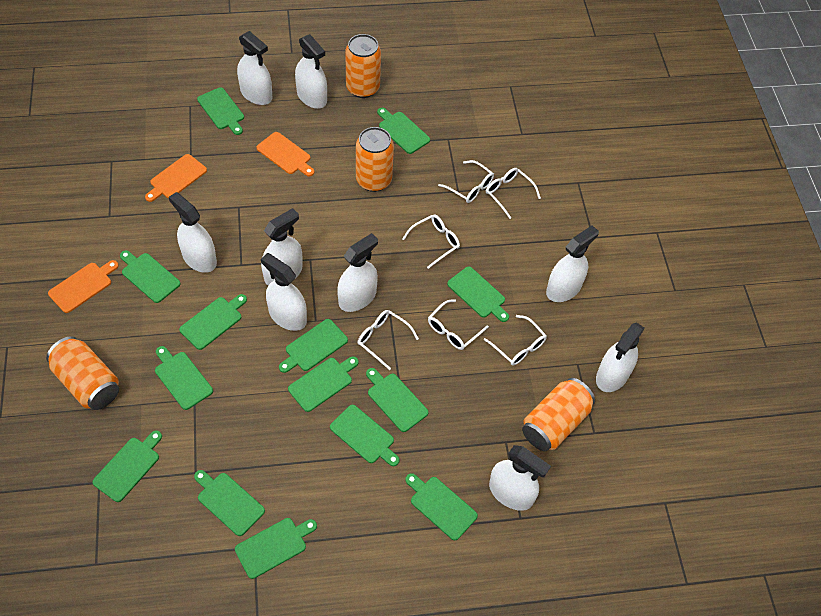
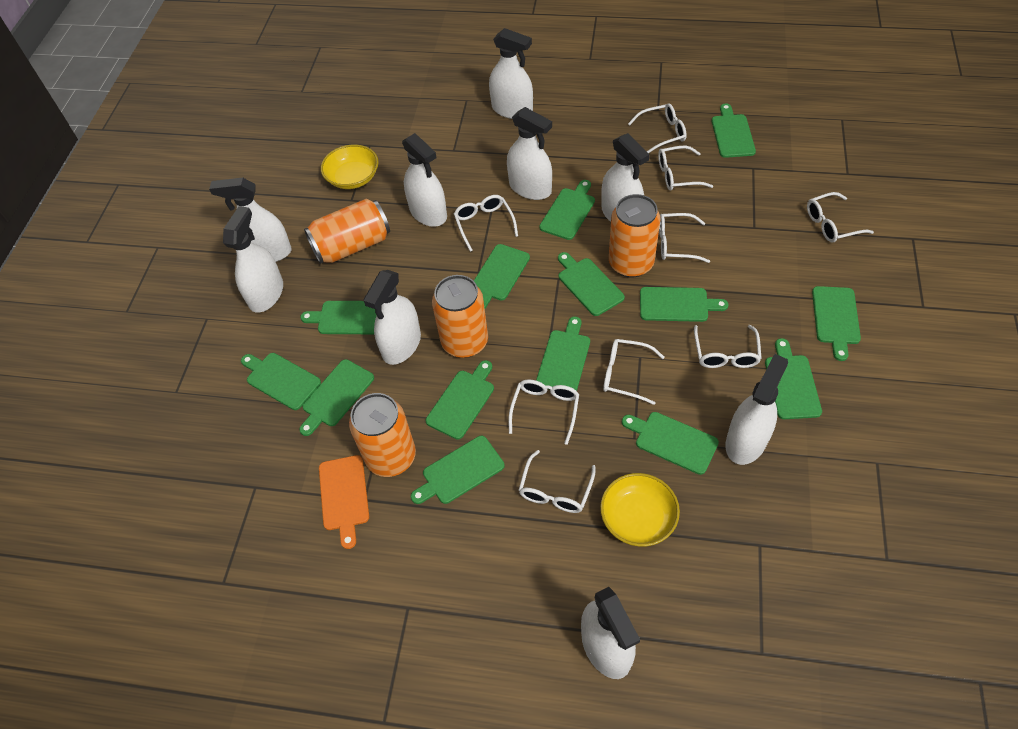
orange cutting board: 3 -> 1
white glasses: 6 -> 9
yellow bowl: 0 -> 2

